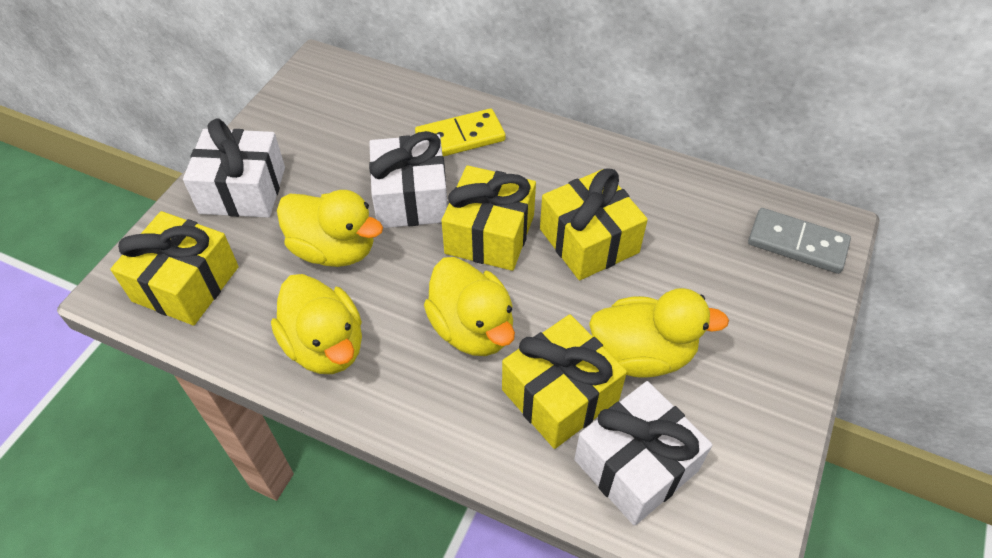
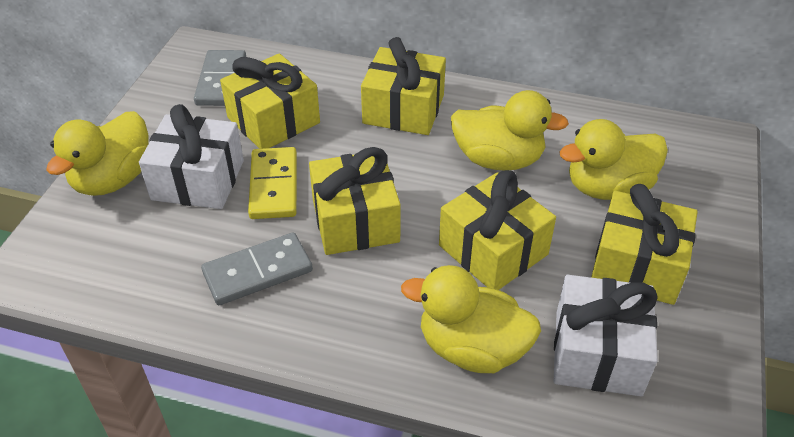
grey domino: 1 -> 2
white gift: 3 -> 2
yellow gift: 4 -> 5

